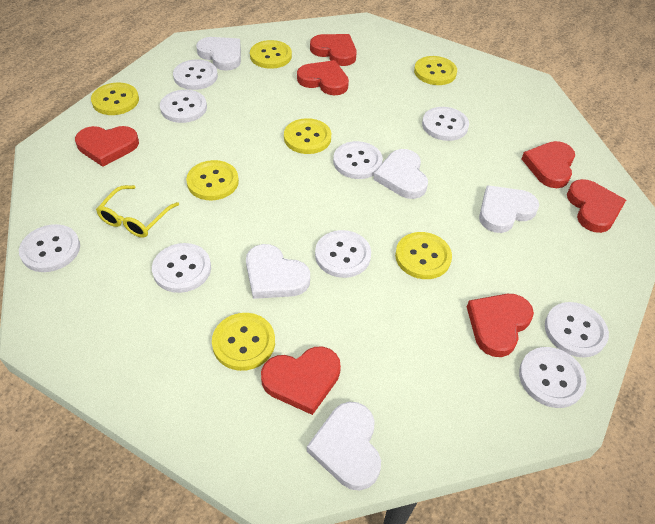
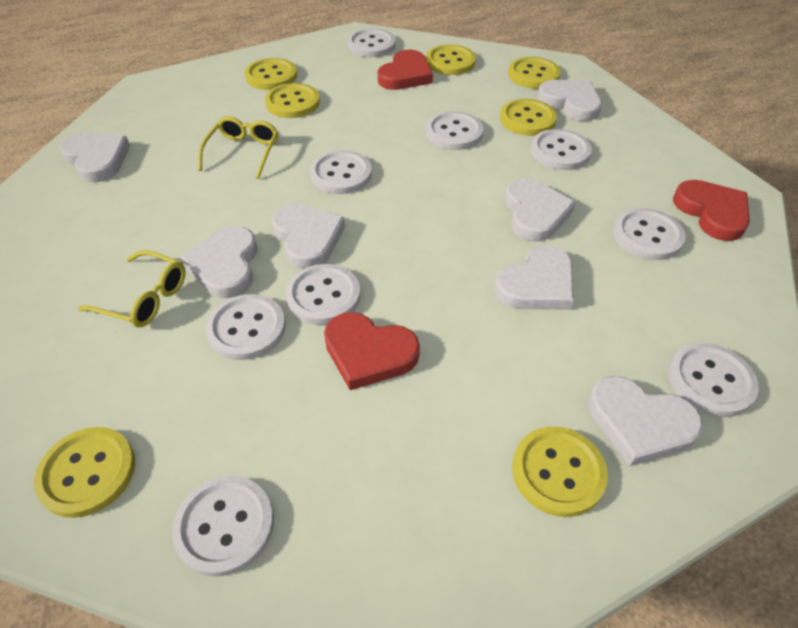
red heart: 7 -> 3
white heart: 5 -> 7
yellow glasses: 1 -> 2

